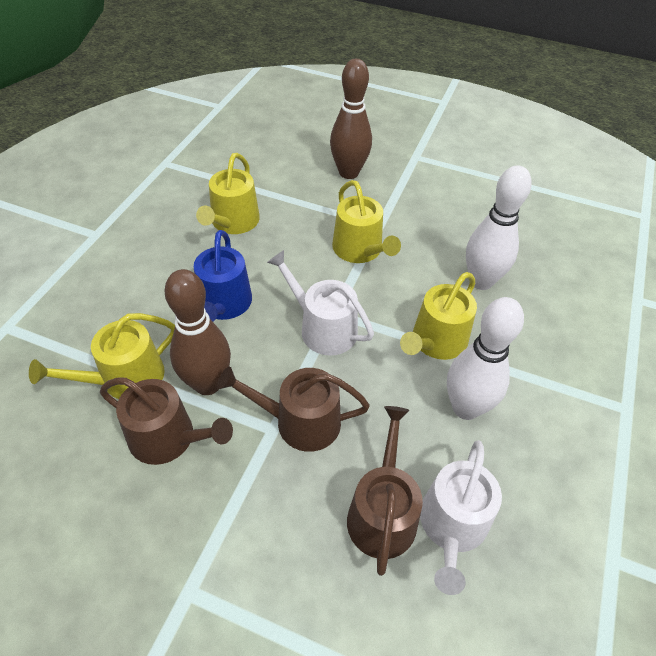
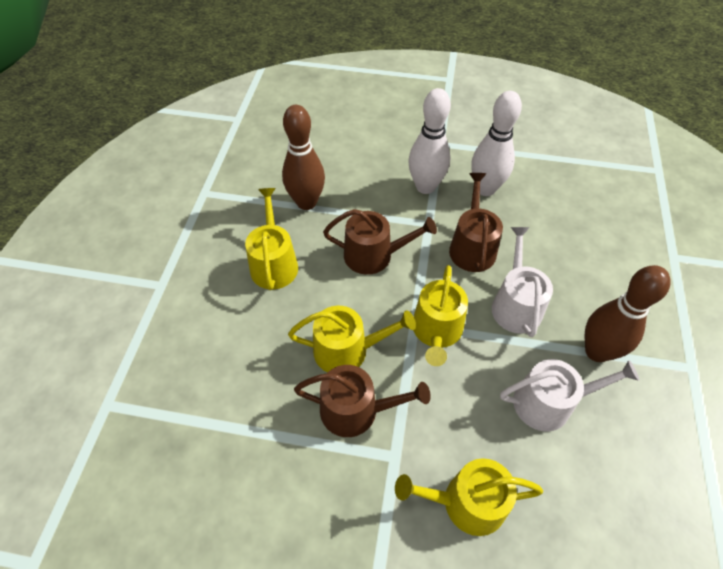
blue watering can: 1 -> 0

